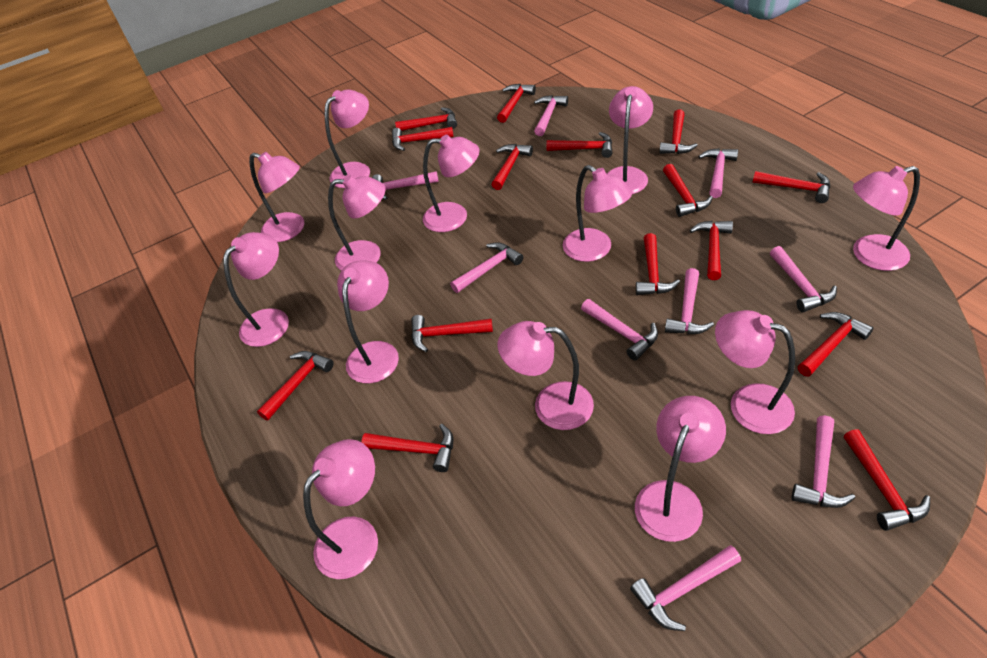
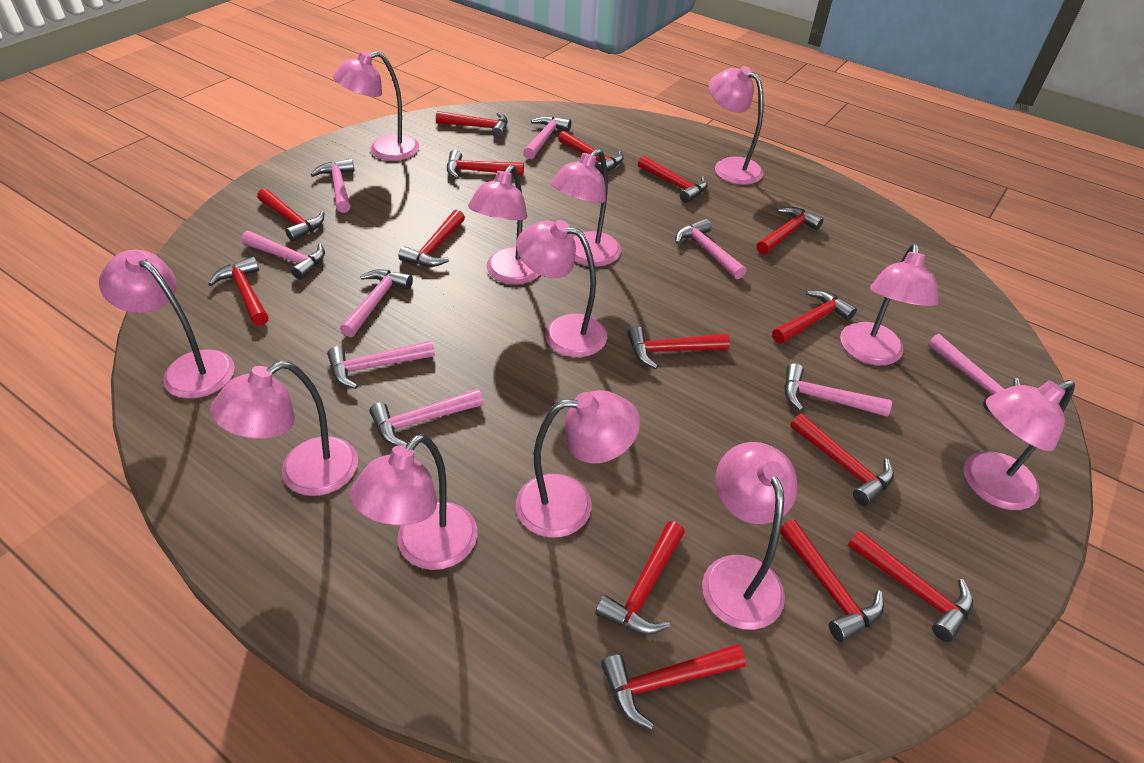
pink lamp: 13 -> 12

